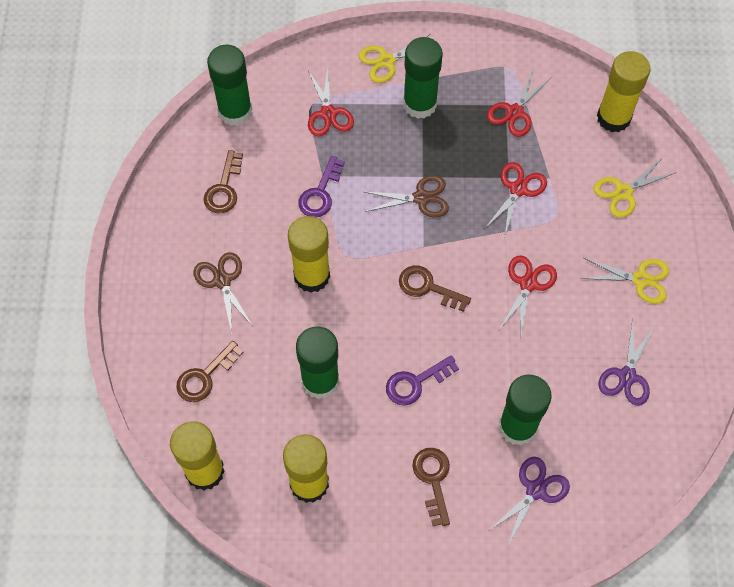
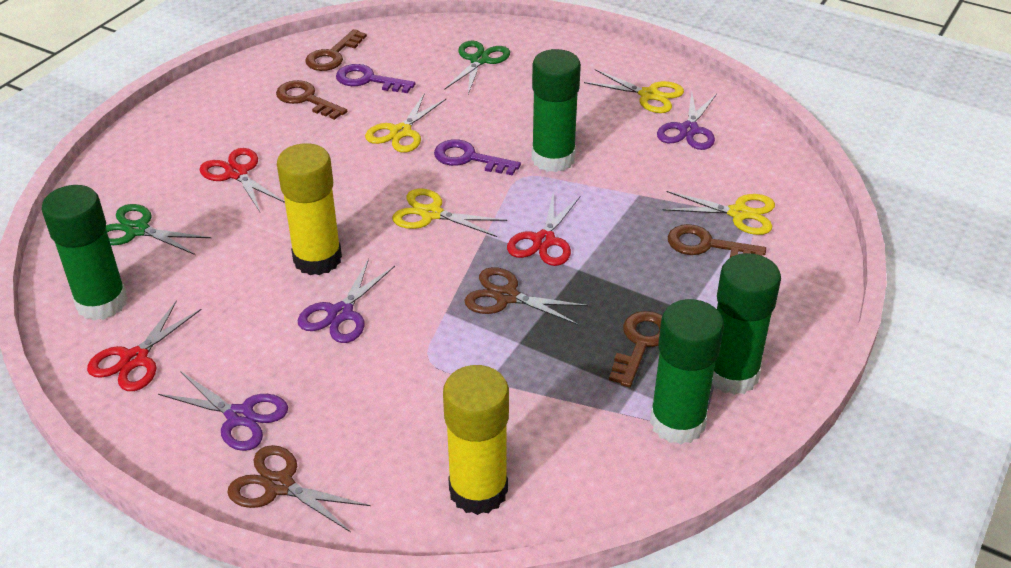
green scissors: 0 -> 2
purple scissors: 2 -> 3
red scissors: 4 -> 3
yellow glue stick: 4 -> 2
yellow scissors: 3 -> 4

